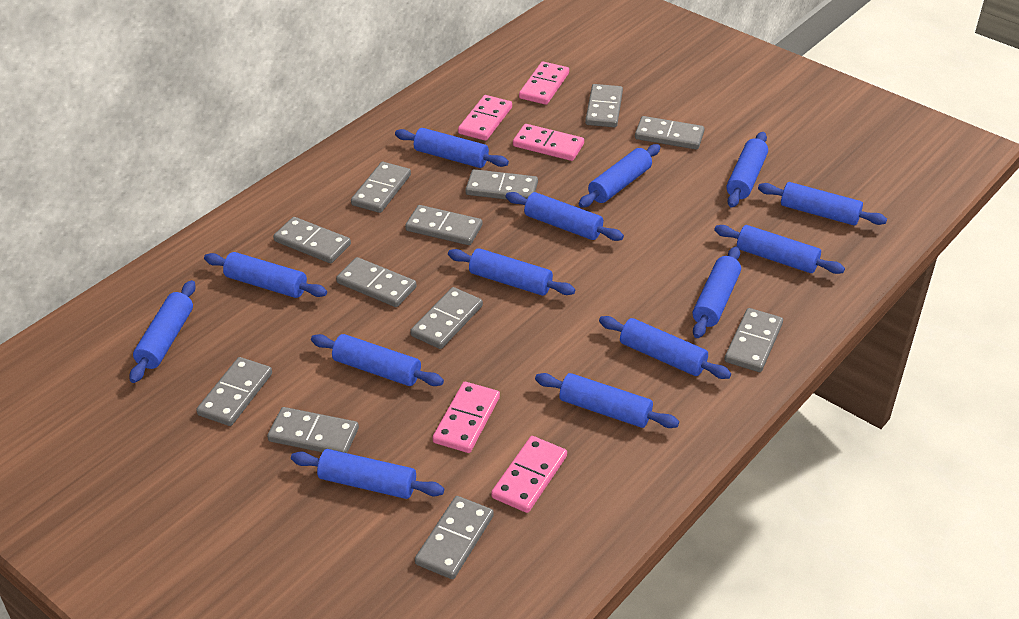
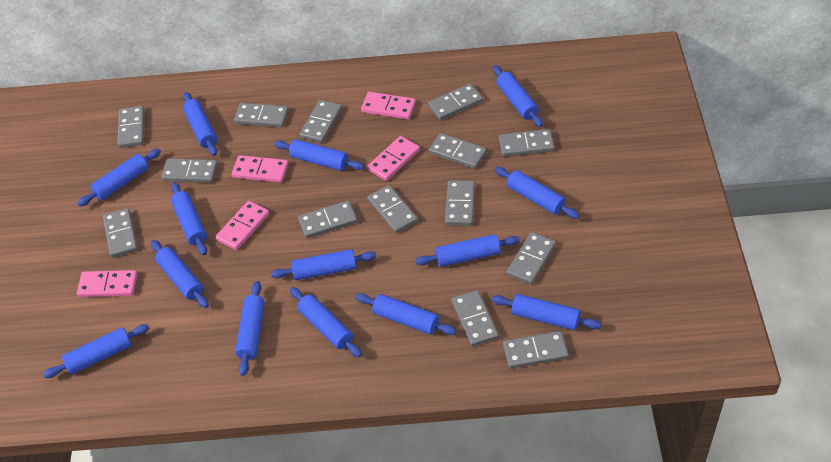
grey domino: 12 -> 14

